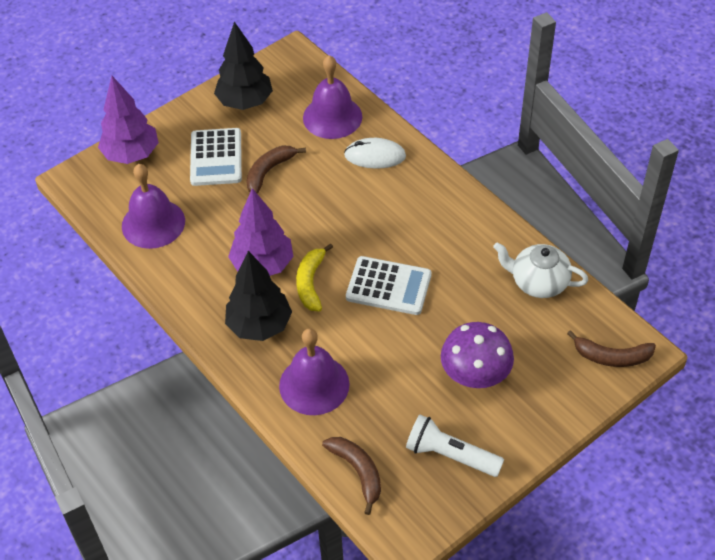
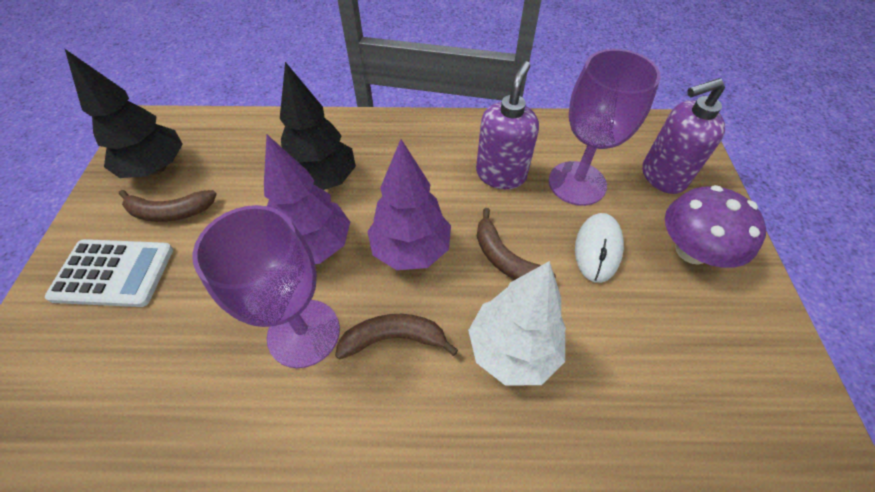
purple bell: 3 -> 0
purple goblet: 0 -> 2
purple soap dispenser: 0 -> 2
white calculator: 2 -> 1
white flashlight: 1 -> 0
white teapot: 1 -> 0
white tree: 0 -> 1
yellow banana: 1 -> 0

